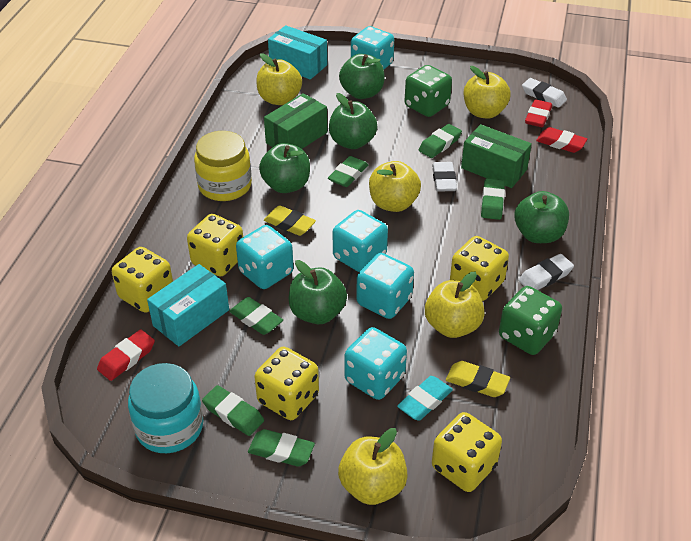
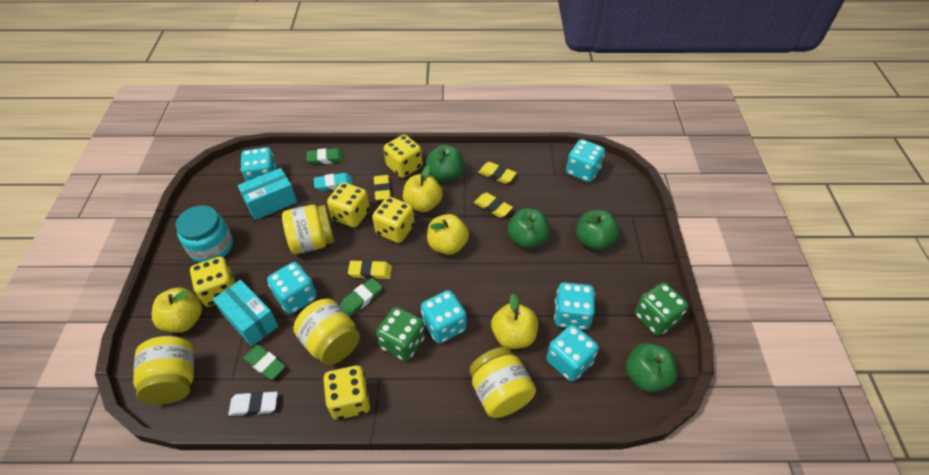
green apple: 5 -> 4
green box: 2 -> 0
green eraser: 6 -> 3
red eraser: 3 -> 0
turquoise dice: 5 -> 6
white eraser: 3 -> 1
yellow apple: 5 -> 4
yellow eraser: 2 -> 4
yellow jar: 1 -> 4

